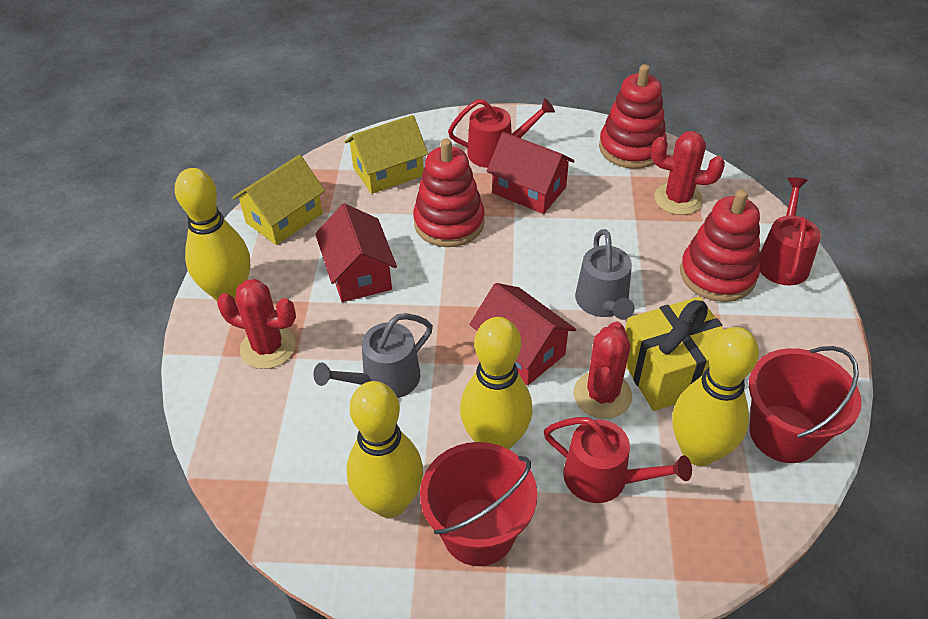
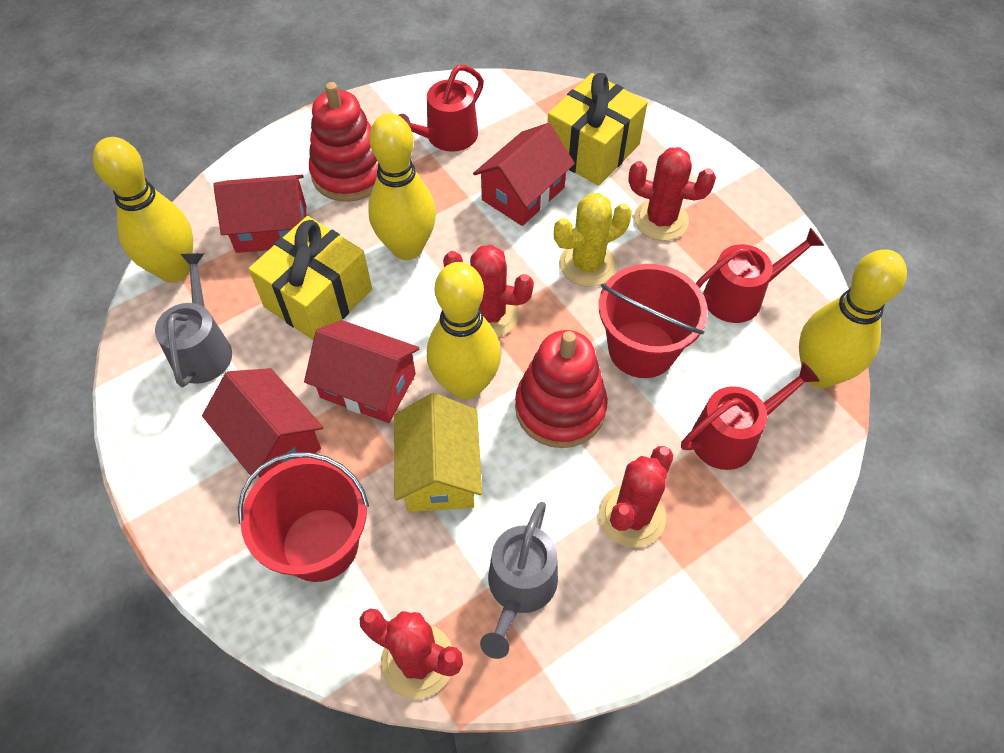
red cactus: 3 -> 4
red house: 3 -> 4
red stacking toy: 3 -> 2
yellow cactus: 0 -> 1
yellow gift: 1 -> 2
yellow house: 2 -> 1

